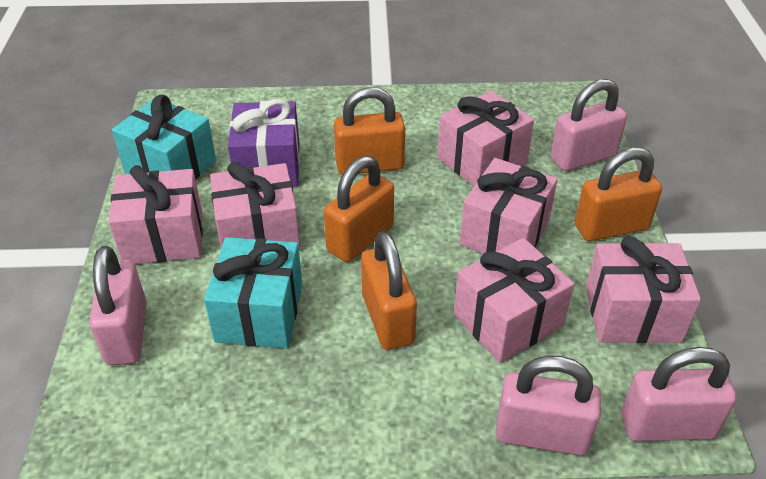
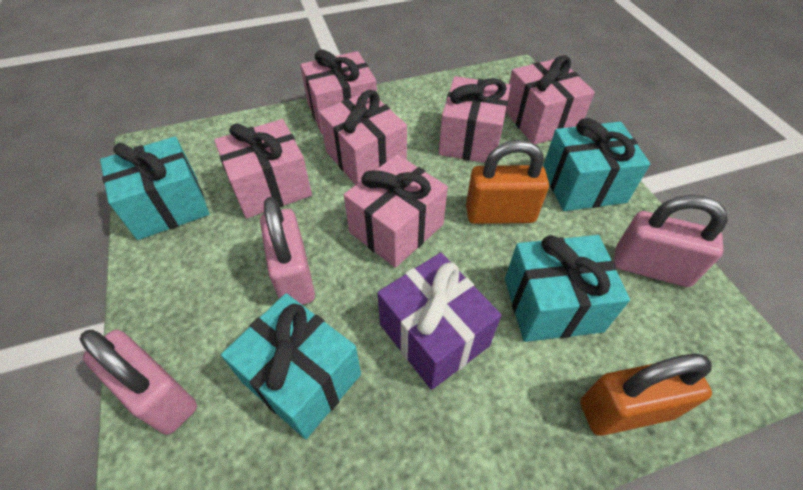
orange padlock: 4 -> 2
pink padlock: 4 -> 3
turquoise gift: 2 -> 4

